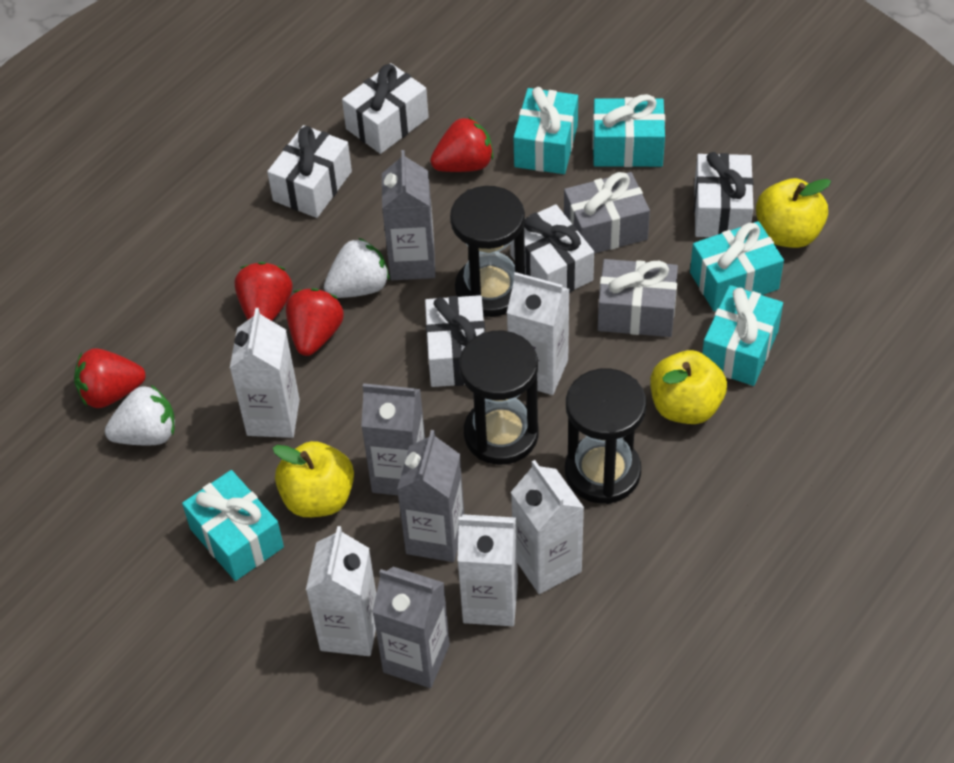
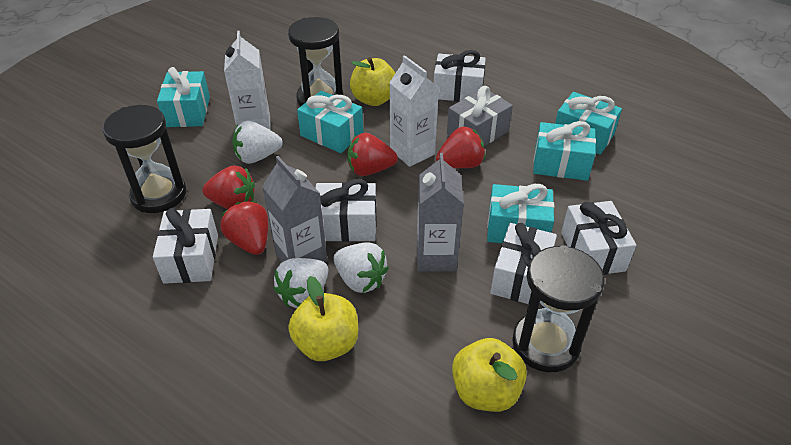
grey carton: 4 -> 2
grey gift: 2 -> 1
white carton: 5 -> 2
white strawberry: 2 -> 3

